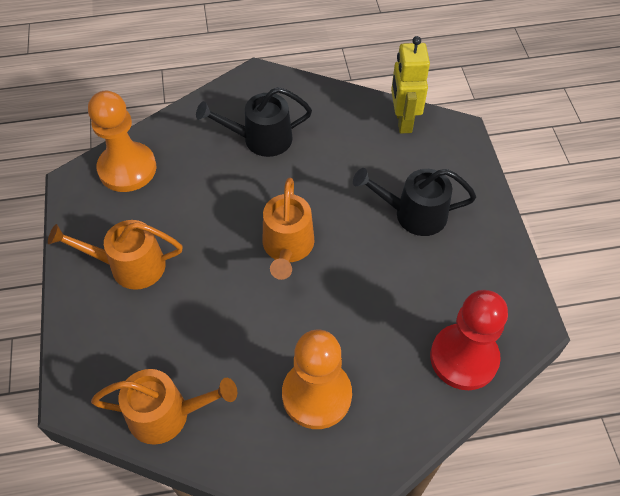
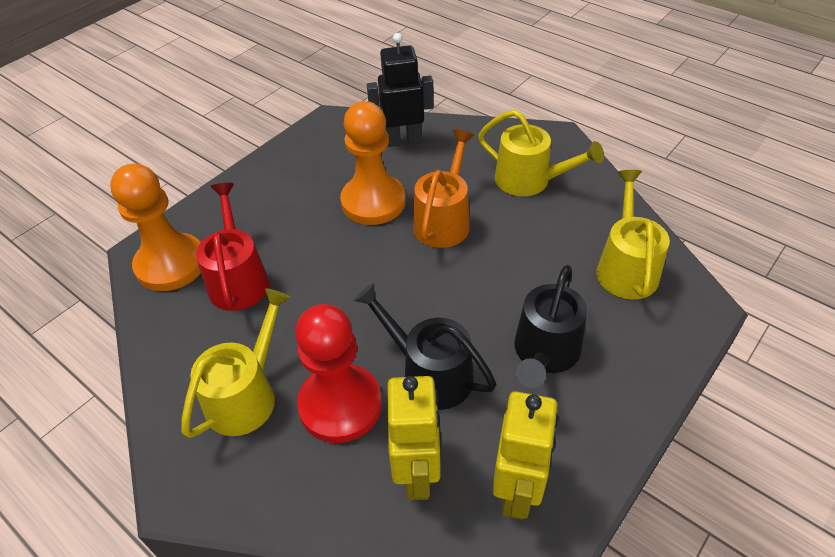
black robot: 0 -> 1
orange watering can: 3 -> 1
red watering can: 0 -> 1
yellow robot: 1 -> 2
yellow watering can: 0 -> 3

